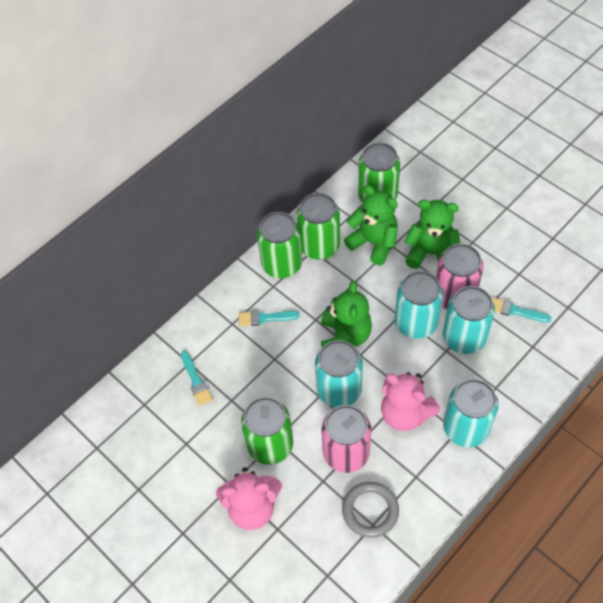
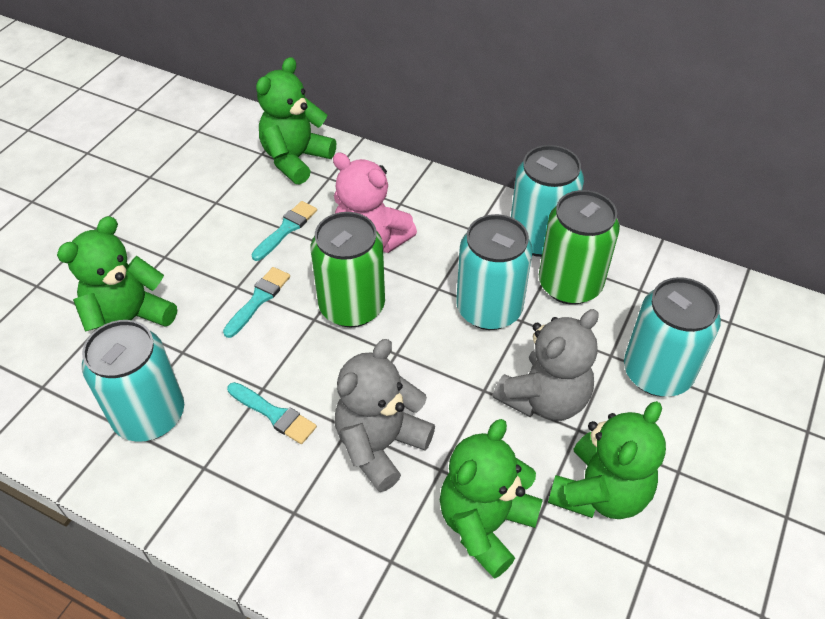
green can: 4 -> 2
green teddy bear: 3 -> 4
grey ring: 1 -> 0
grey teddy bear: 0 -> 2
pink can: 2 -> 0
pink teddy bear: 2 -> 1

